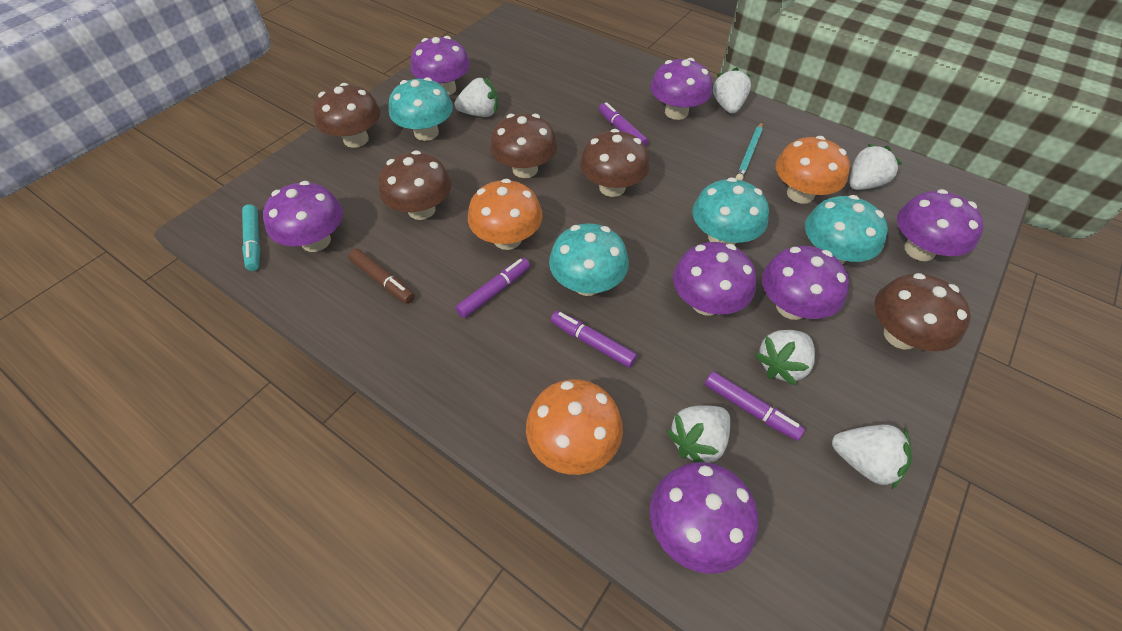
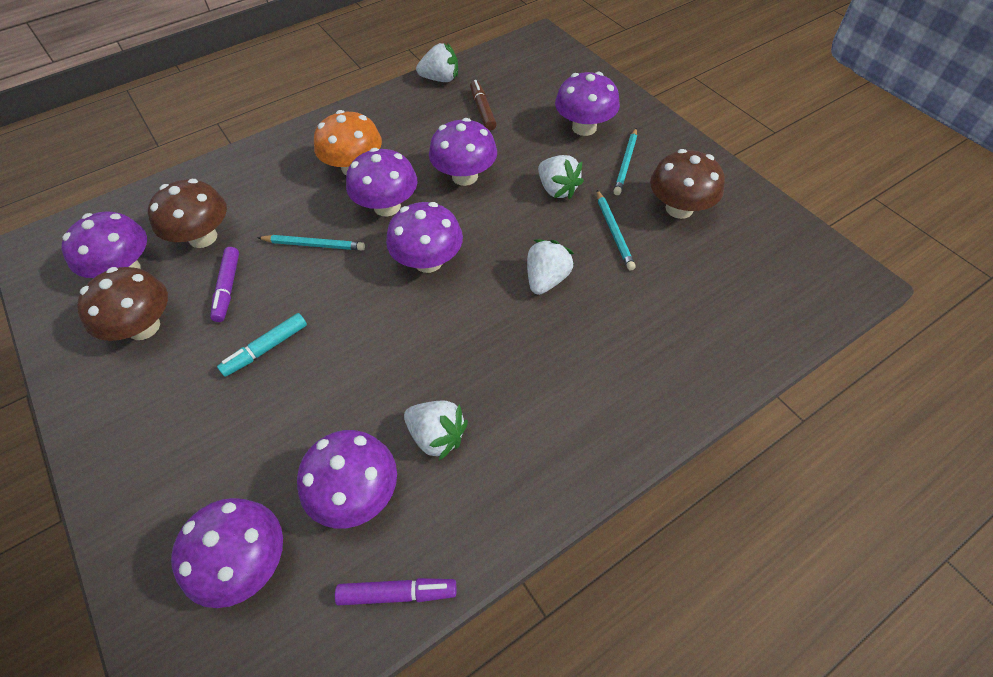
brown mushroom: 5 -> 3
orange mushroom: 3 -> 1
purple marker: 4 -> 2
turquoise mushroom: 4 -> 0
turquoise pencil: 1 -> 3
white strawberry: 6 -> 4

